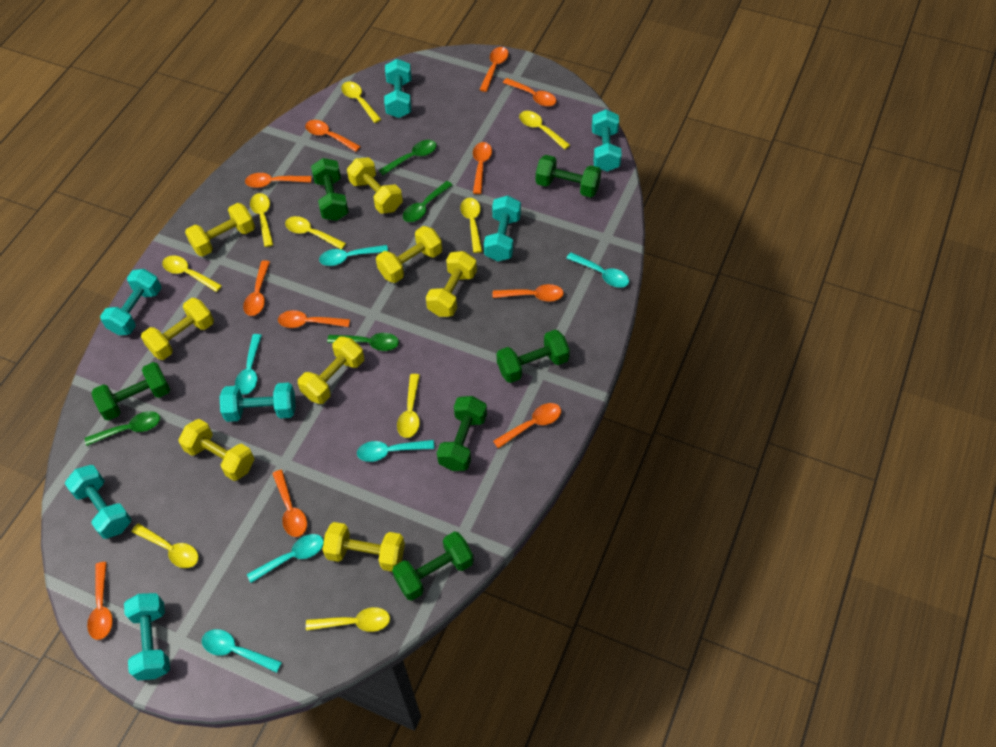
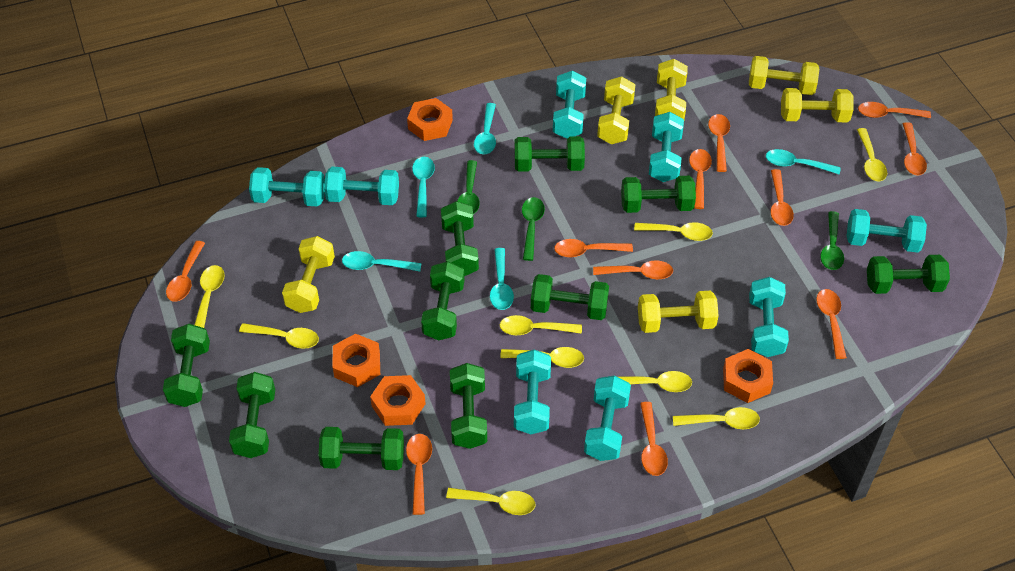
green dumbbell: 6 -> 10
green spoon: 4 -> 3
orange nut: 0 -> 4
turquoise dumbbell: 7 -> 8
turquoise spoon: 6 -> 5
yellow dumbbell: 8 -> 6

